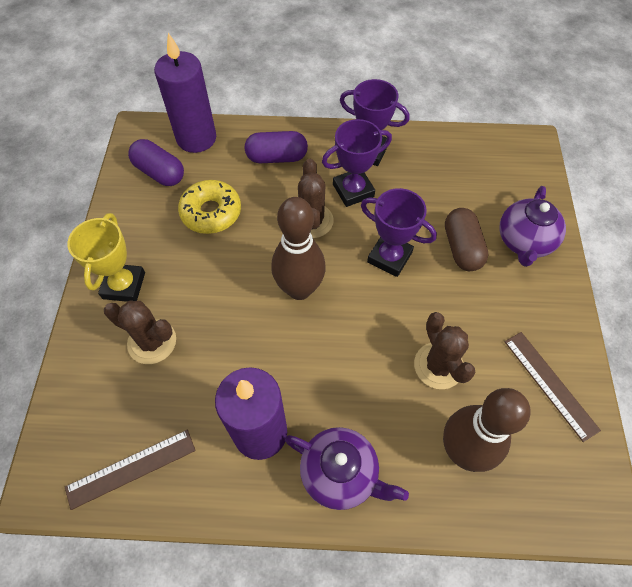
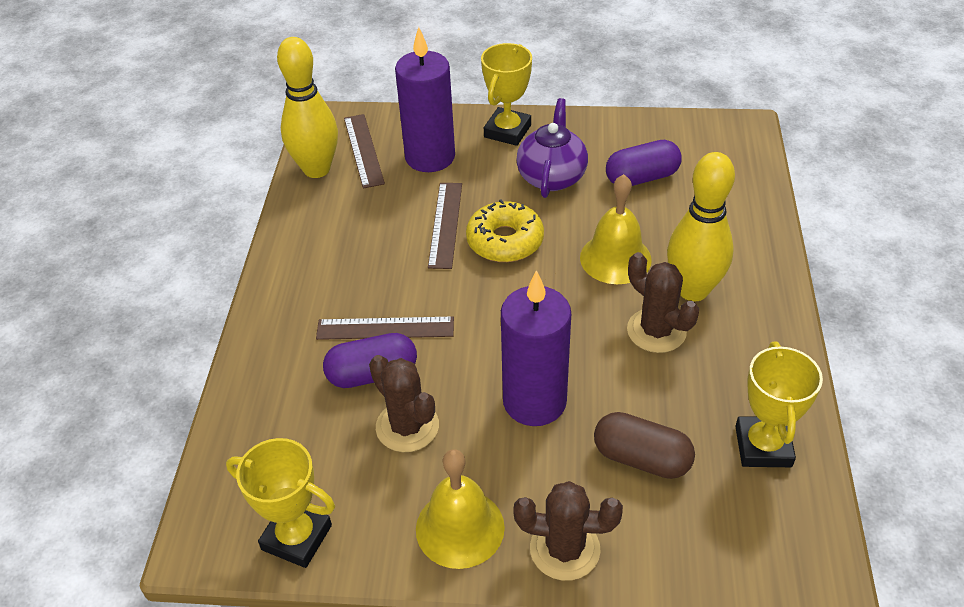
brown bowling pin: 2 -> 0
brown ruler: 2 -> 3
purple teapot: 2 -> 1
purple trophy: 3 -> 0
yellow bell: 0 -> 2
yellow bowling pin: 0 -> 2
yellow trophy: 1 -> 3

